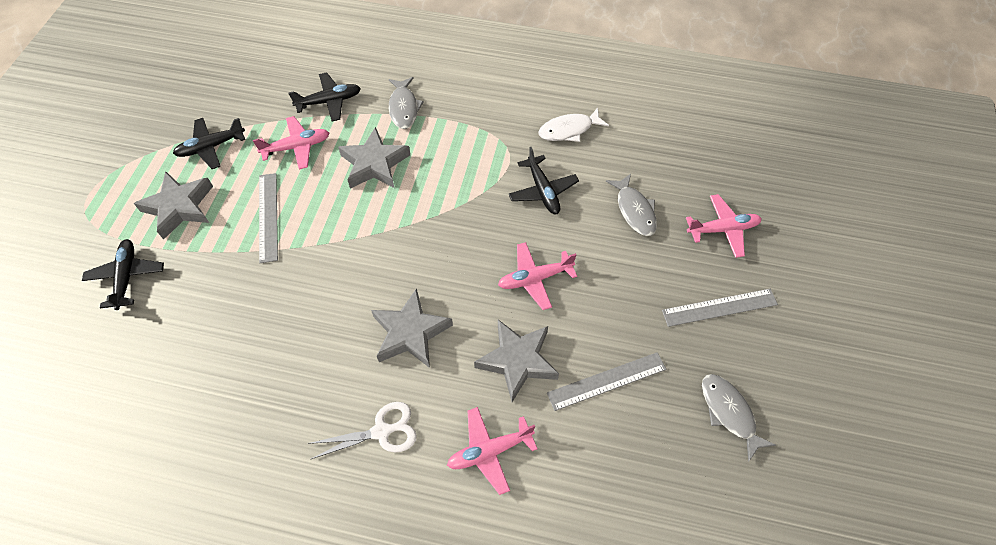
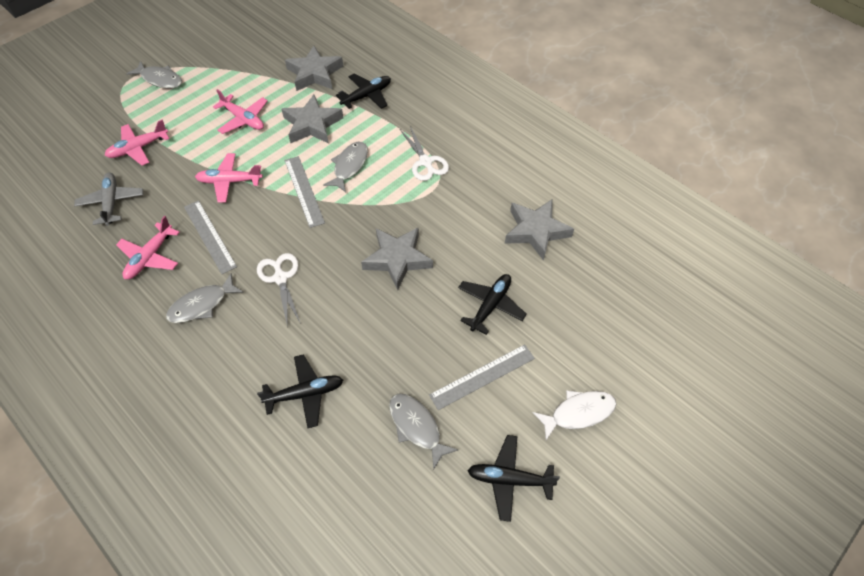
grey fish: 3 -> 4
grey plane: 0 -> 1
white scissors: 1 -> 2

